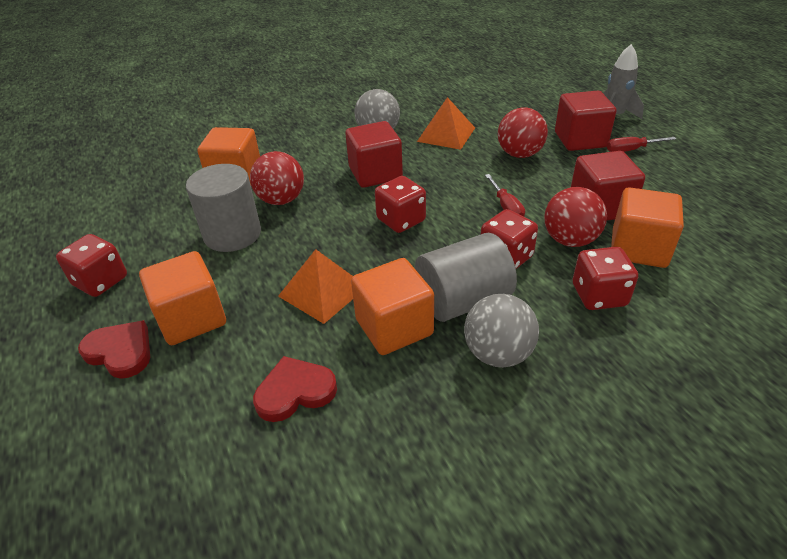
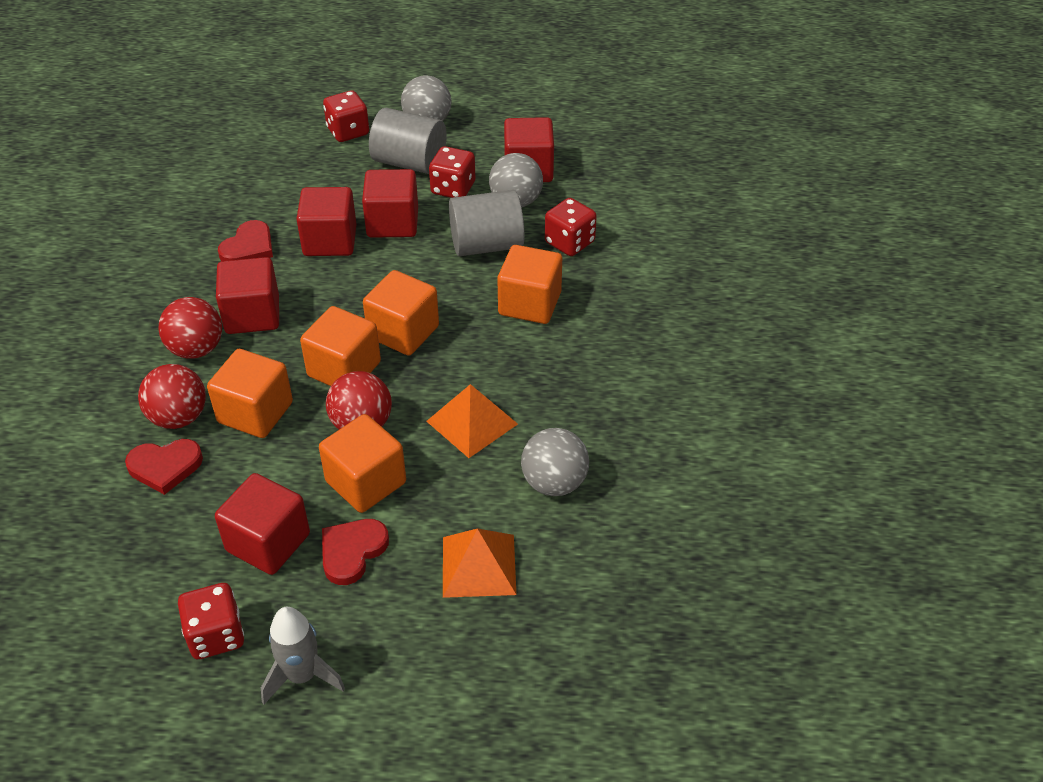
grey ball: 2 -> 3
orange cube: 4 -> 5
red cube: 3 -> 5
red heart: 2 -> 3
red screwdriver: 2 -> 0

